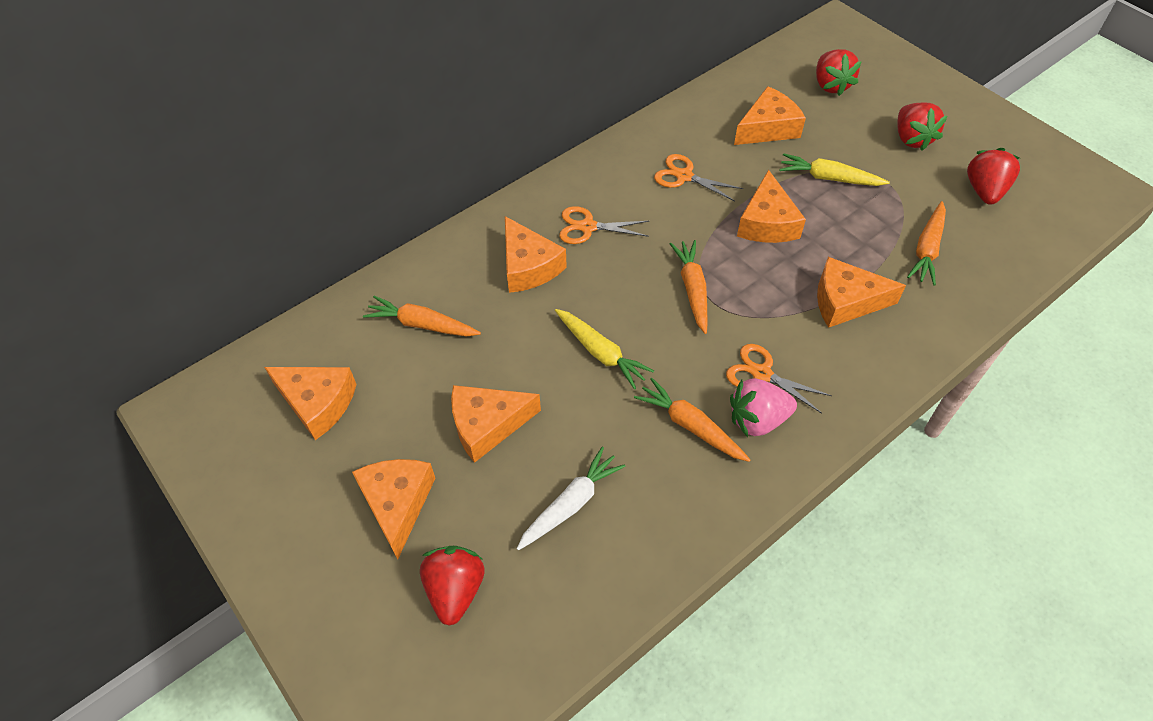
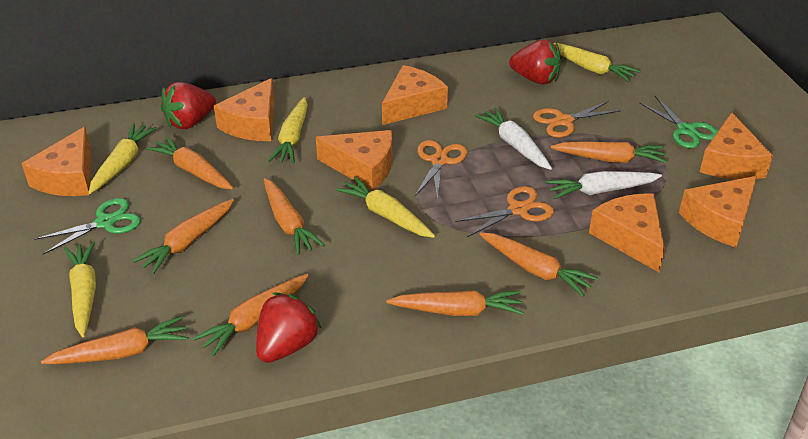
green scissors: 0 -> 2
orange carrot: 4 -> 8
pink strawberry: 1 -> 0
red strawberry: 4 -> 3
white carrot: 1 -> 2
yellow carrot: 2 -> 5

